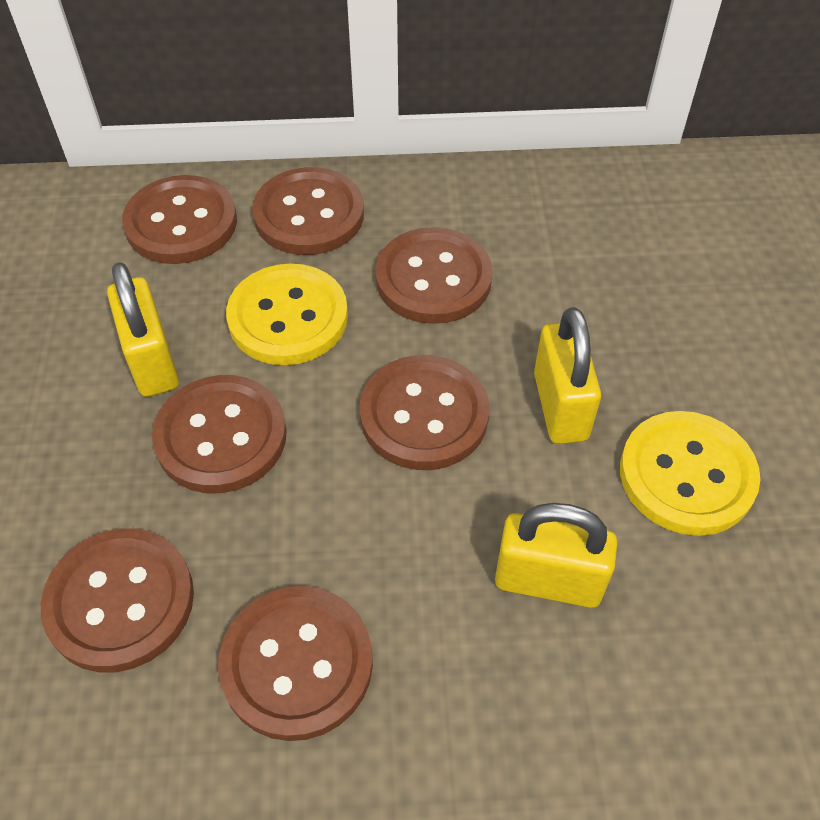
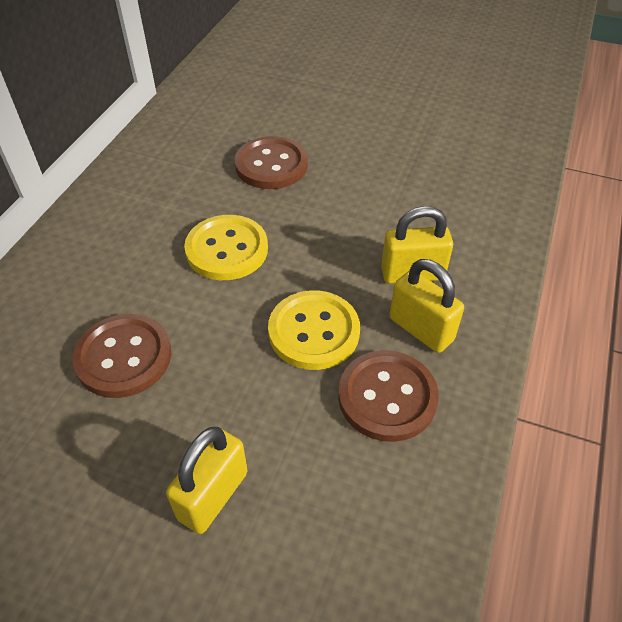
brown button: 7 -> 3

